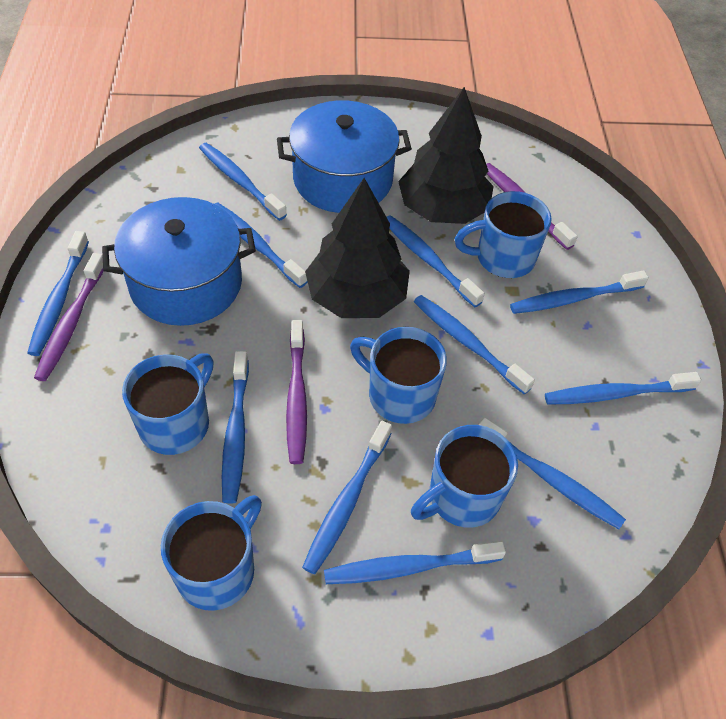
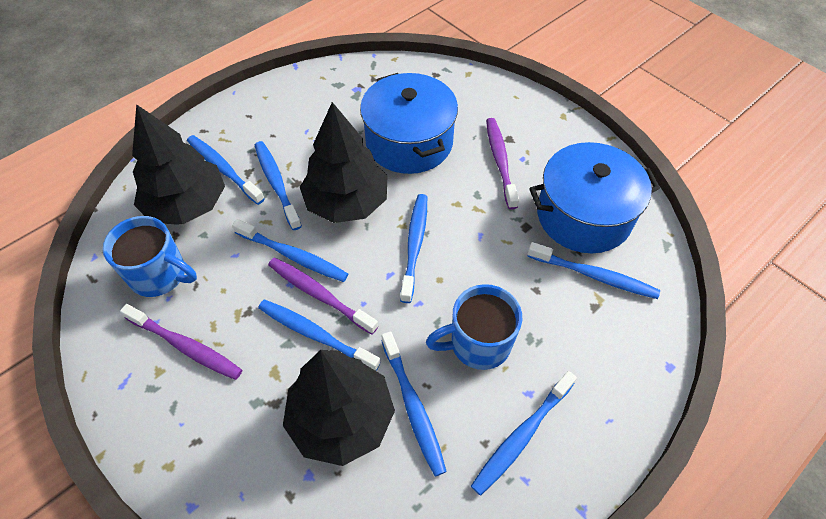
black tree: 2 -> 3
blue mug: 5 -> 2
blue toothbrush: 11 -> 8

